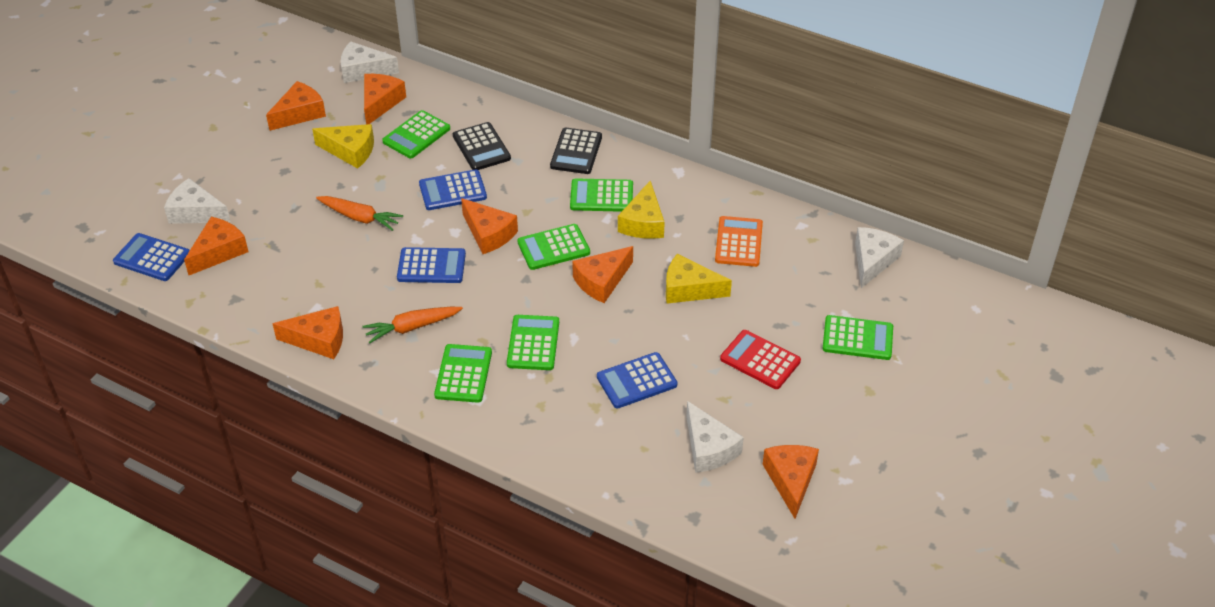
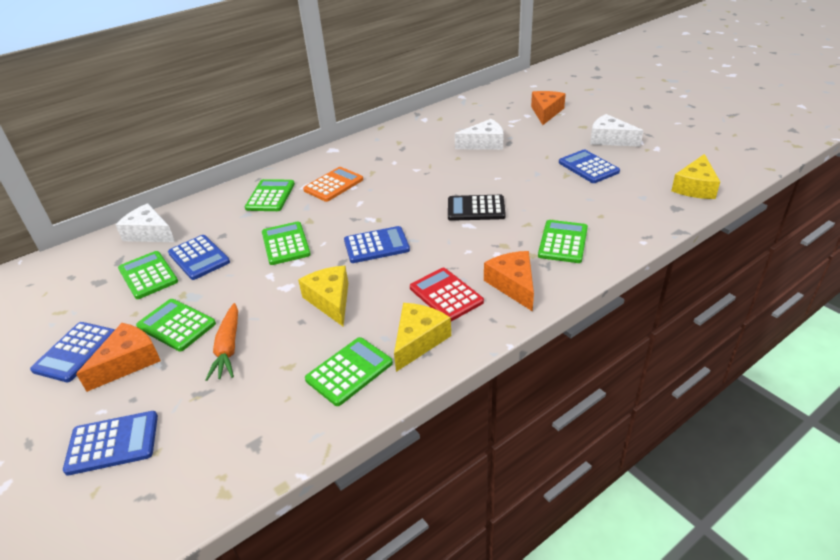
black calculator: 2 -> 1
blue calculator: 4 -> 5
orange carrot: 2 -> 1
orange cheese: 7 -> 3
white cheese: 4 -> 3

